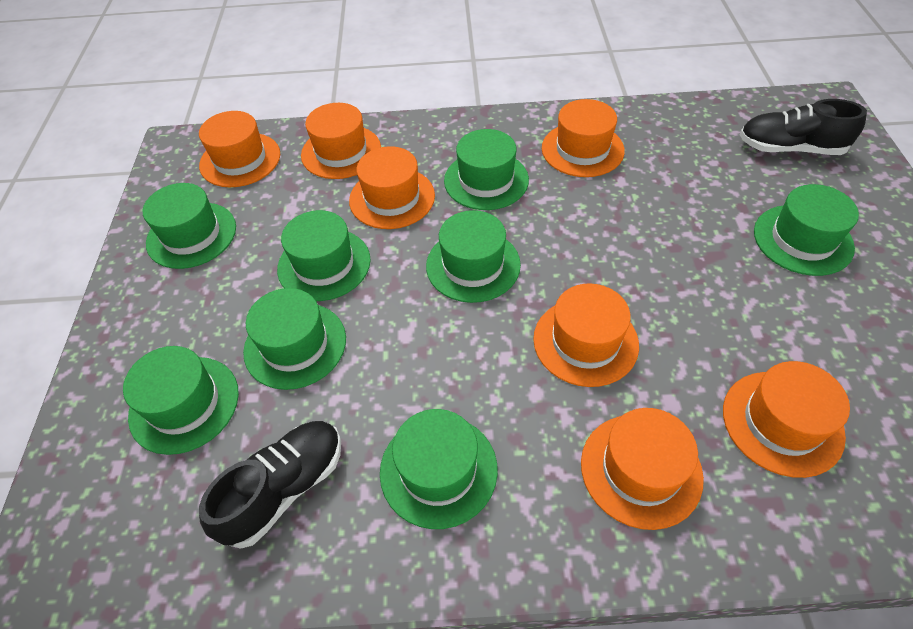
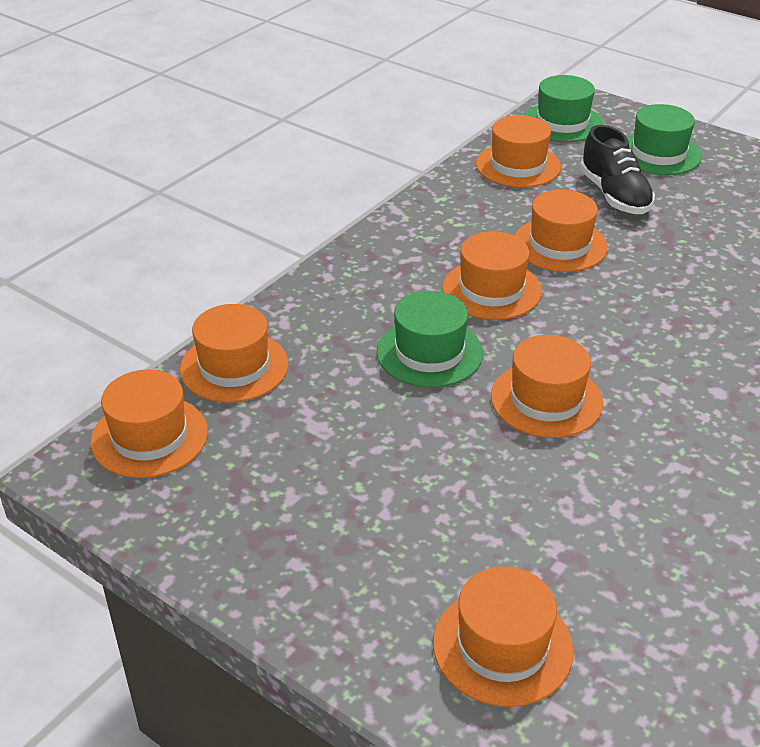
black shoe: 2 -> 1
green hat: 8 -> 3

